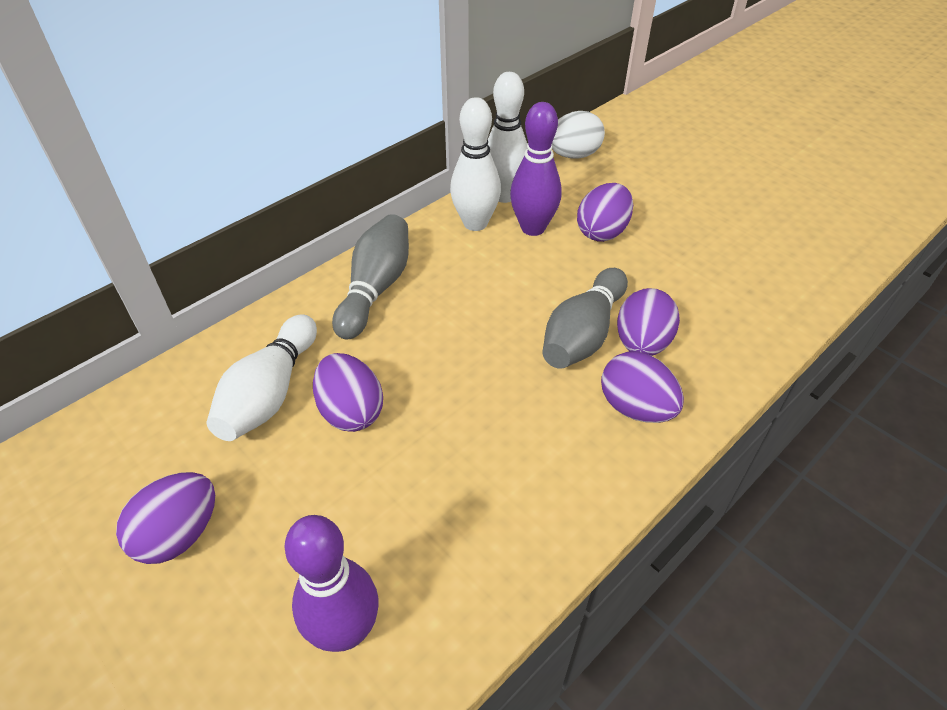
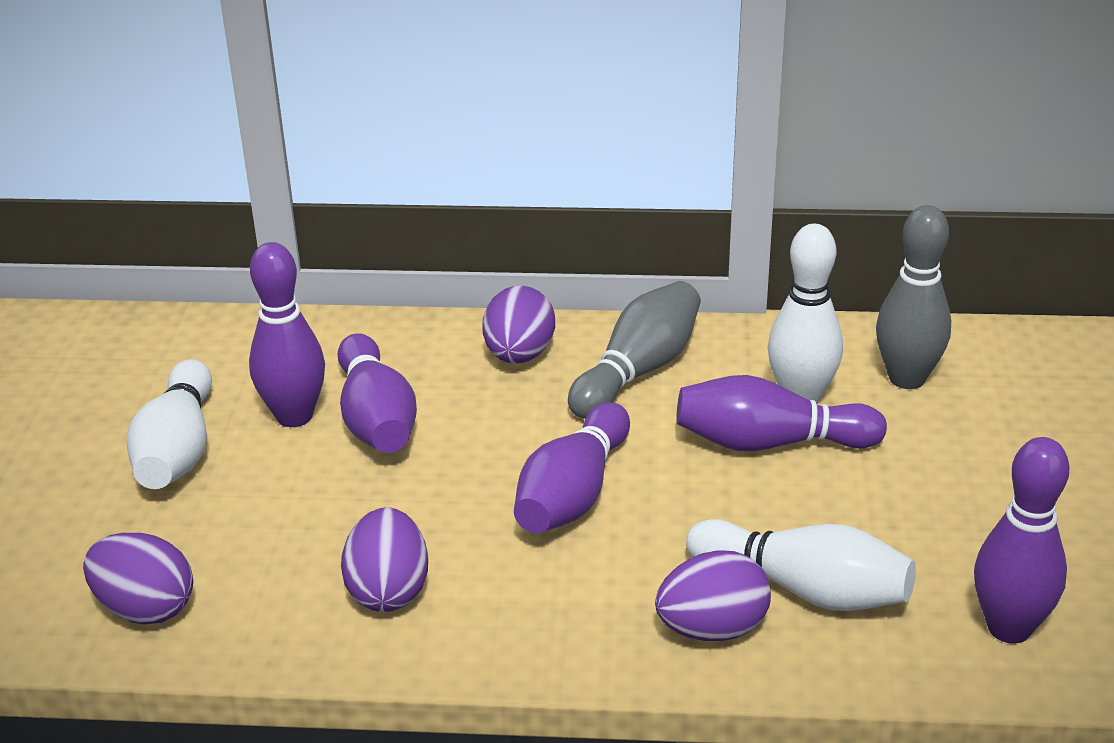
purple bowling pin: 2 -> 5
purple egg: 5 -> 4
white egg: 1 -> 0

